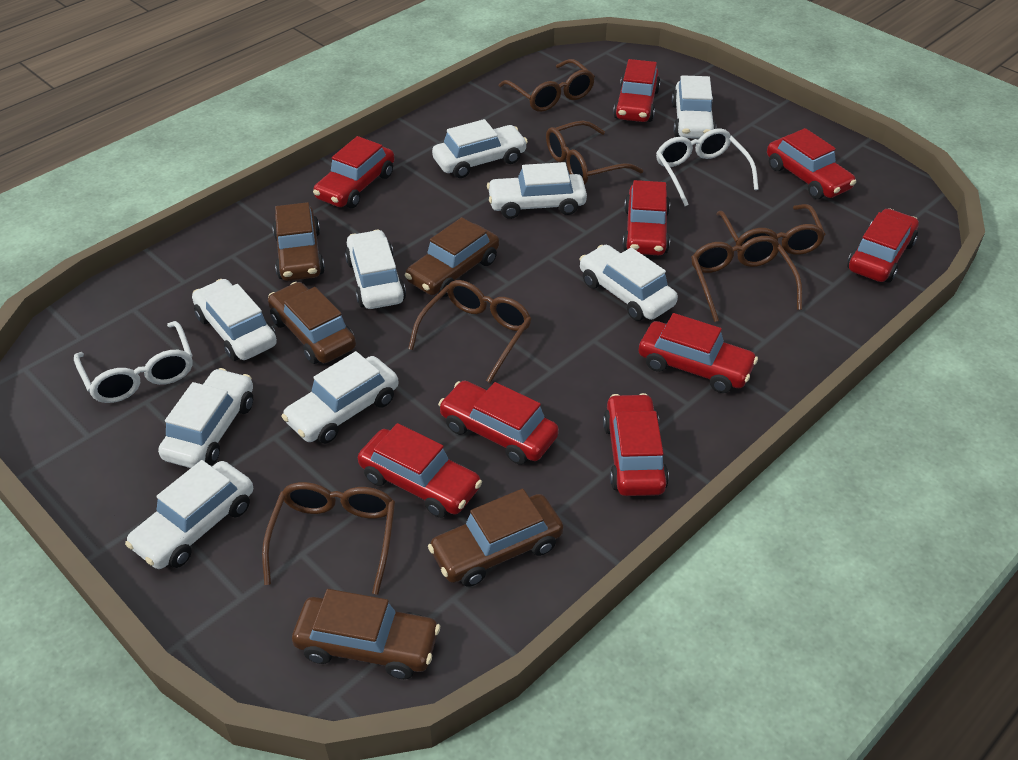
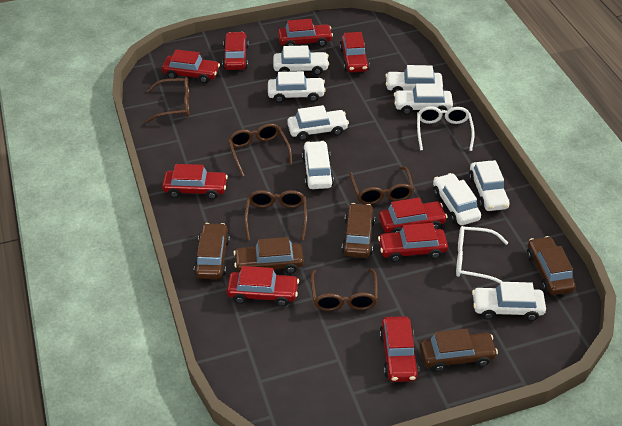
brown glasses: 6 -> 5

